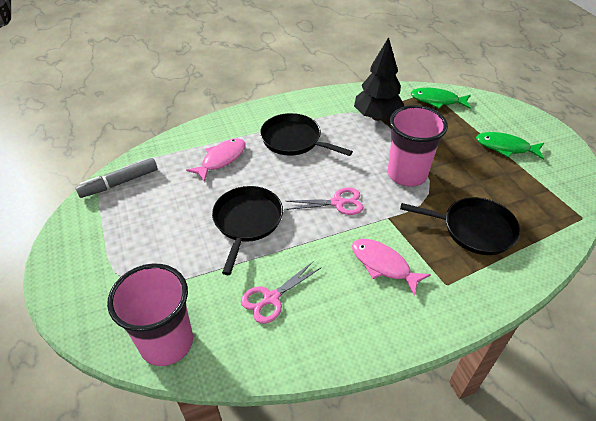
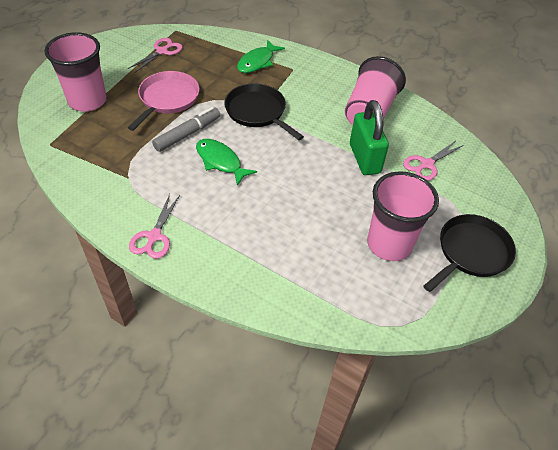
black pan: 3 -> 2
black tree: 1 -> 0
green padlock: 0 -> 1
pink cup: 2 -> 3
pink fish: 2 -> 0
pink pan: 0 -> 1
pink scissors: 2 -> 3

